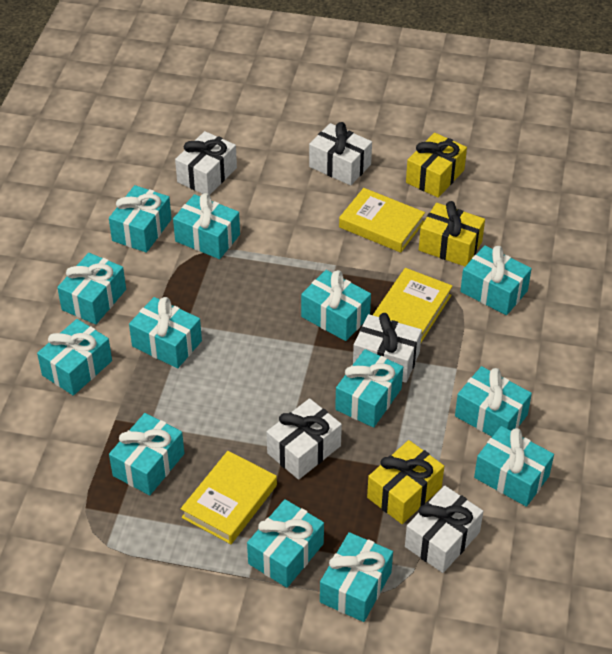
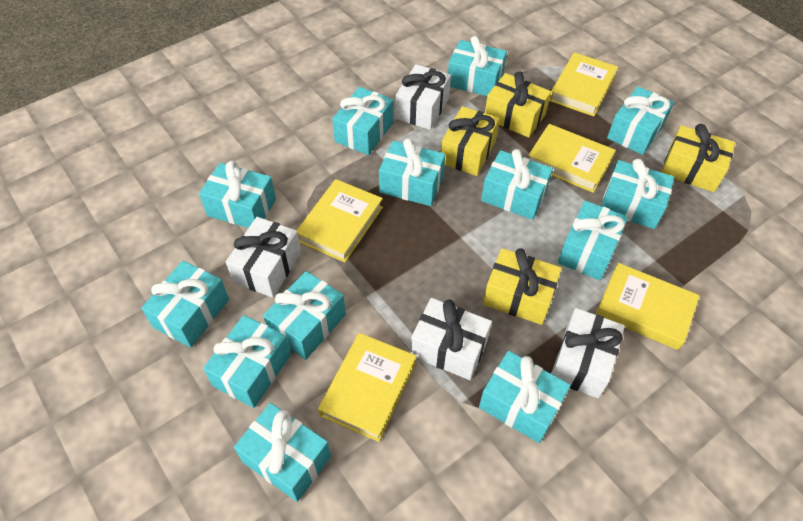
white gift: 5 -> 4
yellow book: 3 -> 5
yellow gift: 3 -> 4

